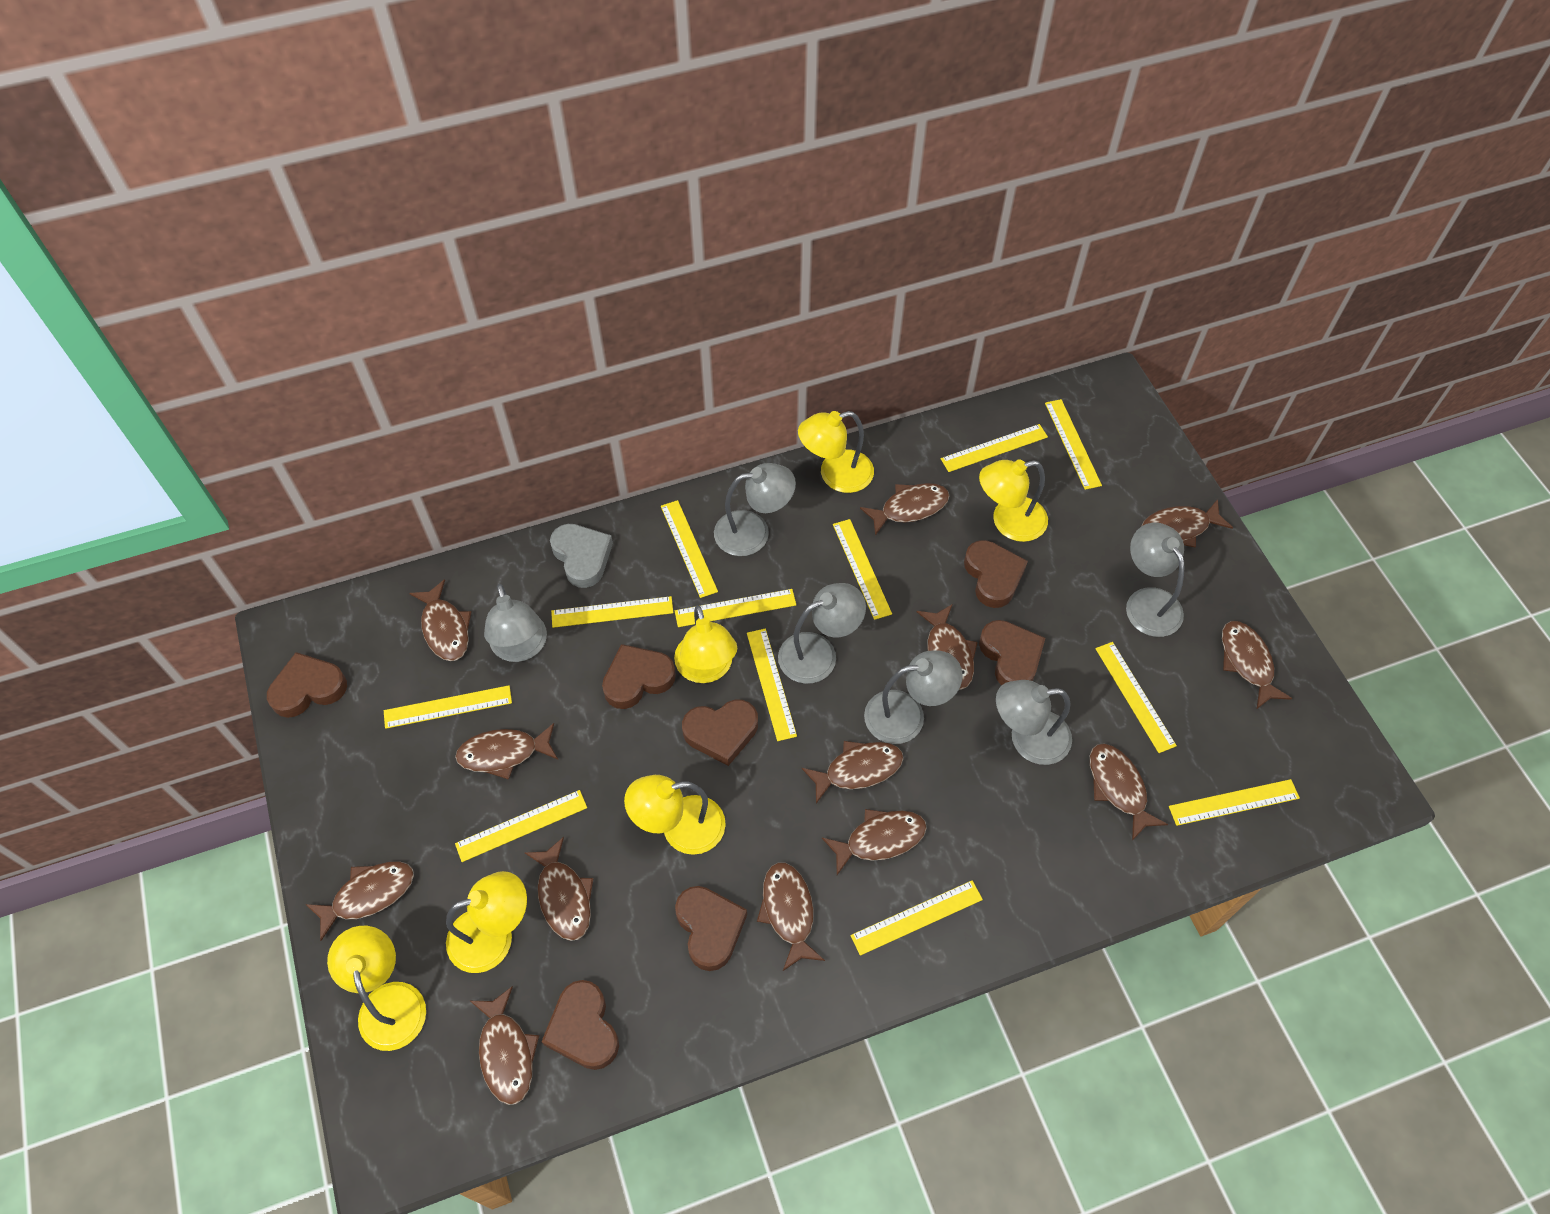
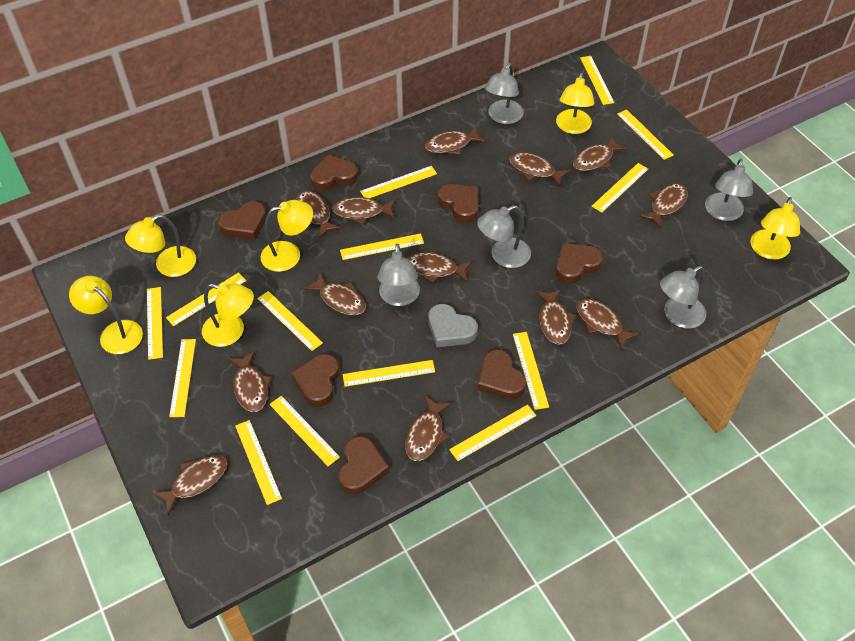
grey lamp: 6 -> 5
yellow ruler: 12 -> 14

